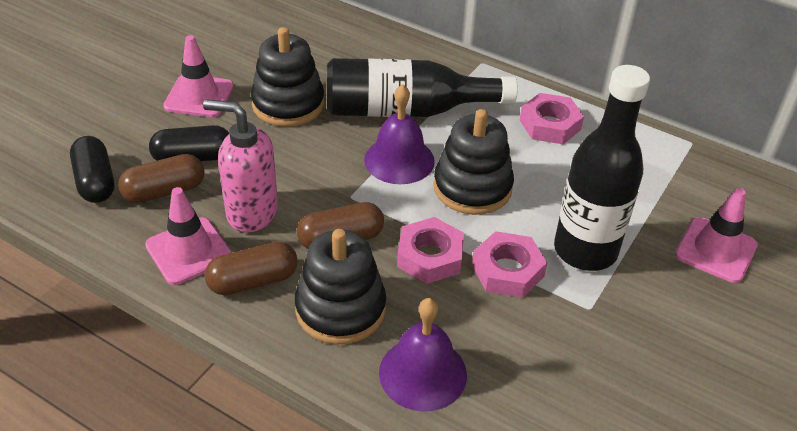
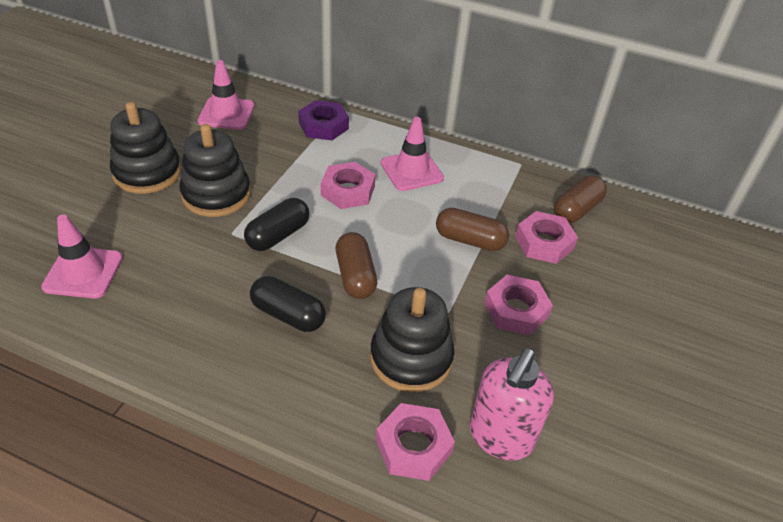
black bottle: 2 -> 0
pink nut: 3 -> 4
purple bell: 2 -> 0
purple nut: 0 -> 1

